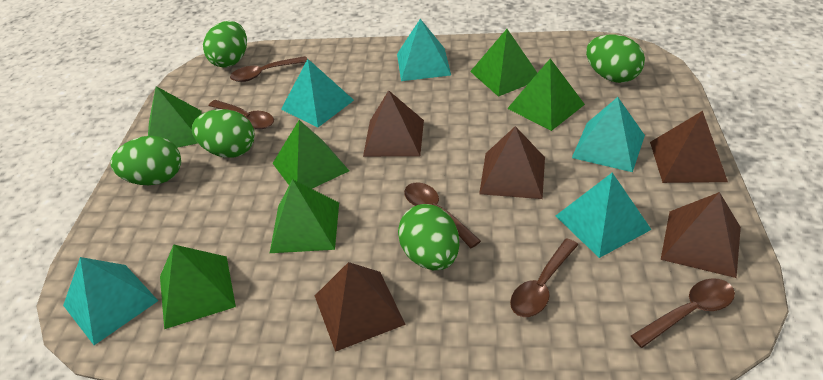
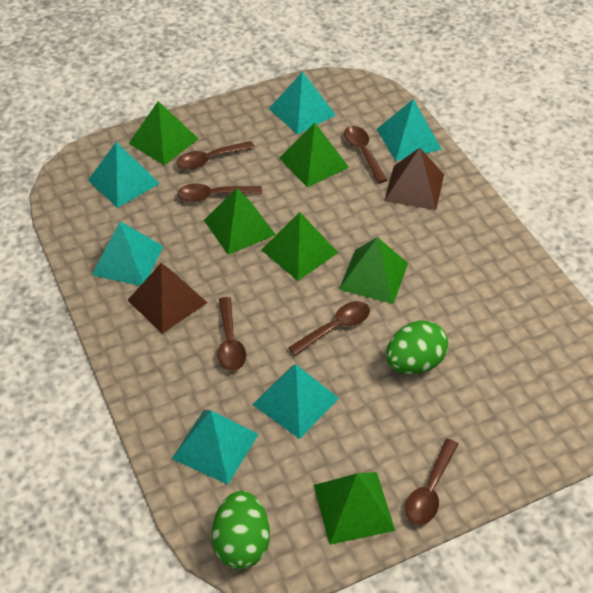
brown pyramid: 5 -> 2
brown spoon: 5 -> 6
green egg: 5 -> 2
turquoise pyramid: 5 -> 6

